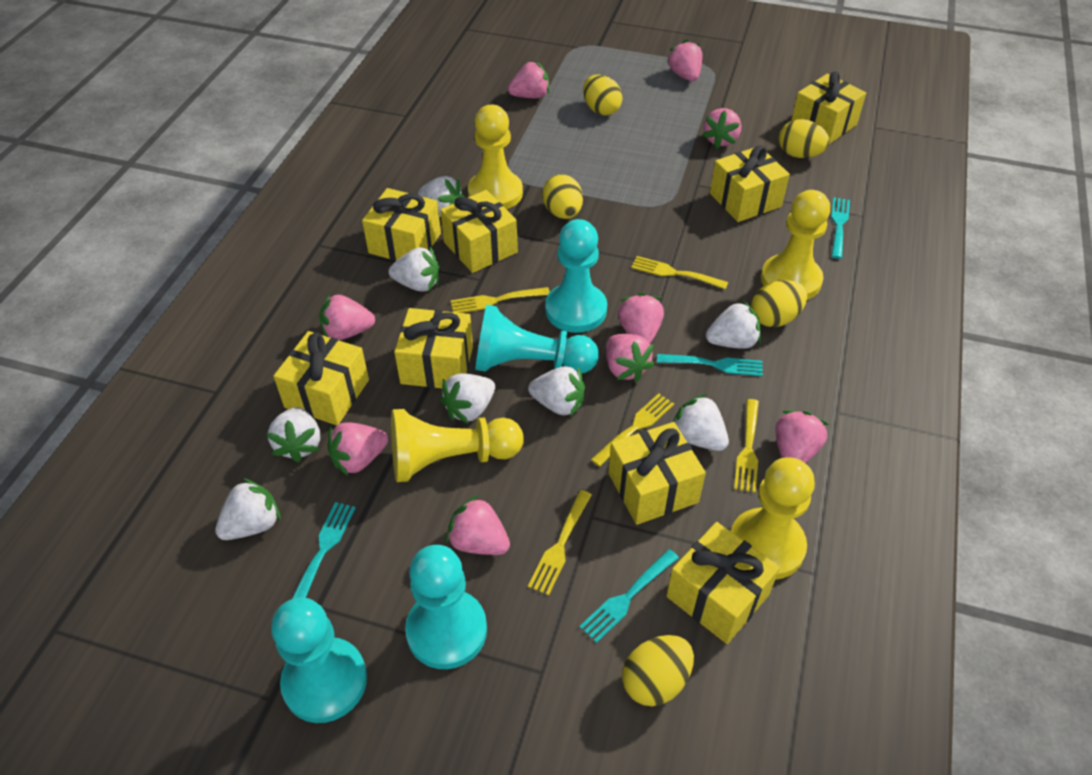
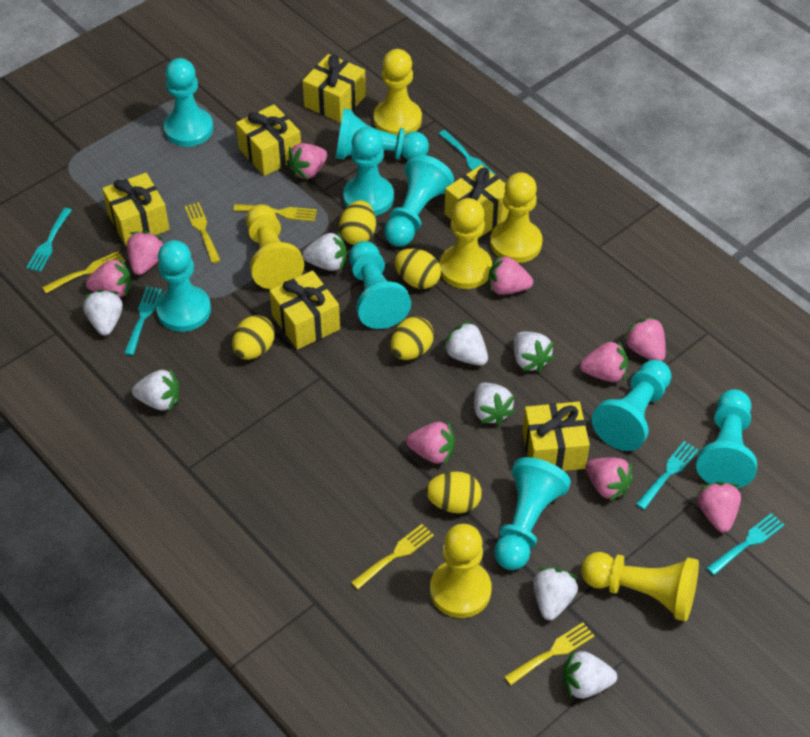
turquoise fork: 4 -> 5
turquoise pawn: 4 -> 9
yellow gift: 8 -> 6
yellow pawn: 4 -> 6

